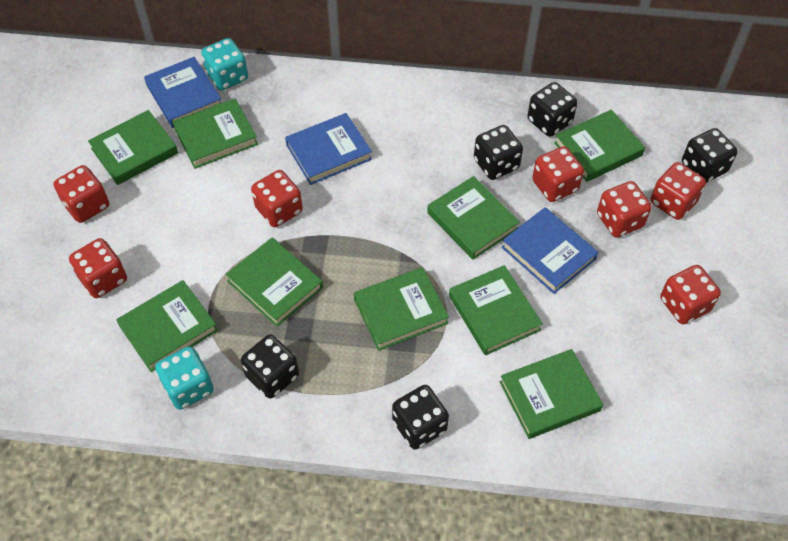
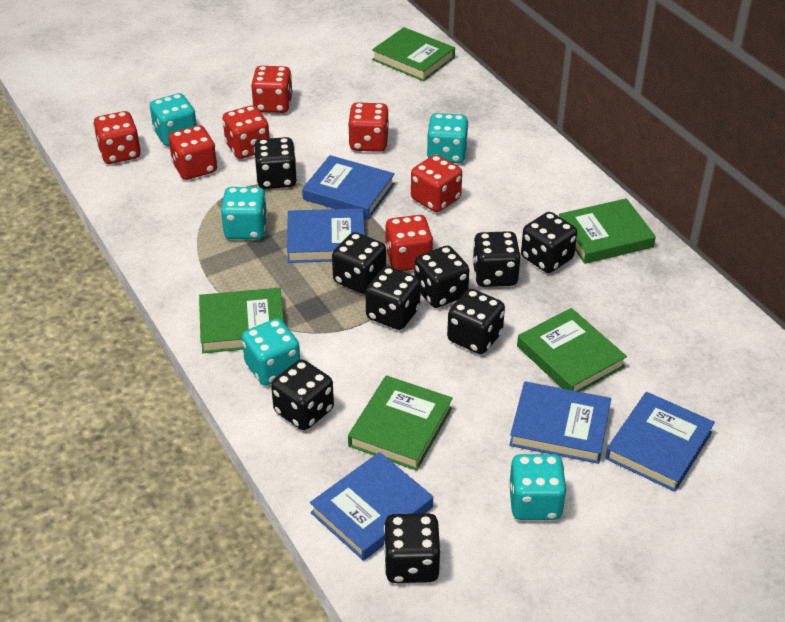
black dice: 5 -> 9
blue book: 3 -> 5
green book: 9 -> 5
turquoise dice: 2 -> 5

